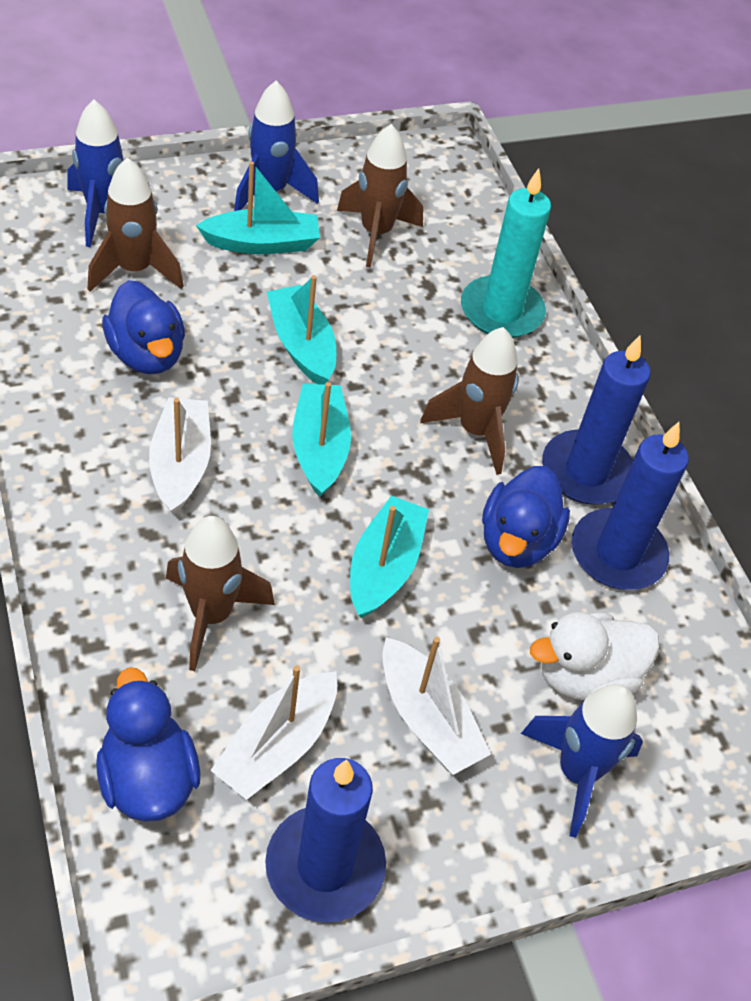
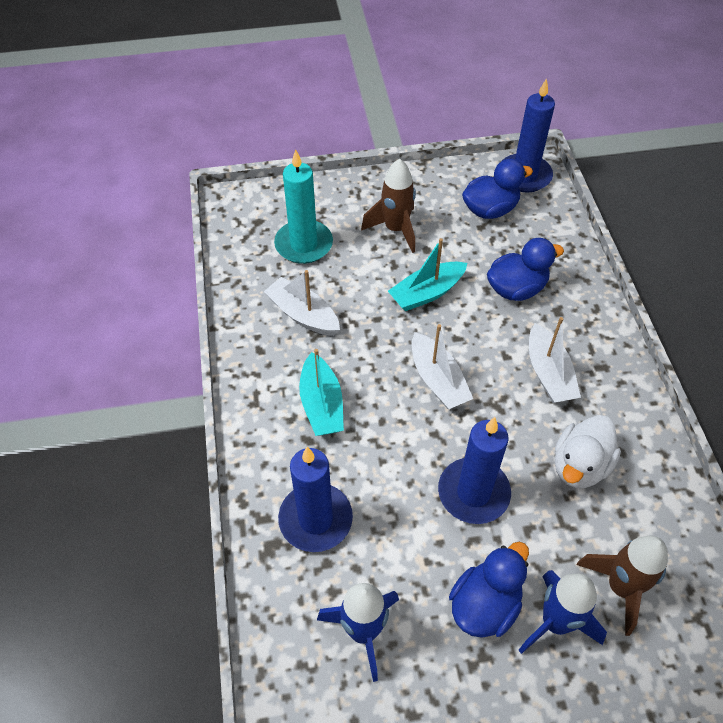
blue rocket: 3 -> 2
brown rocket: 4 -> 2
turquoise boat: 4 -> 2

